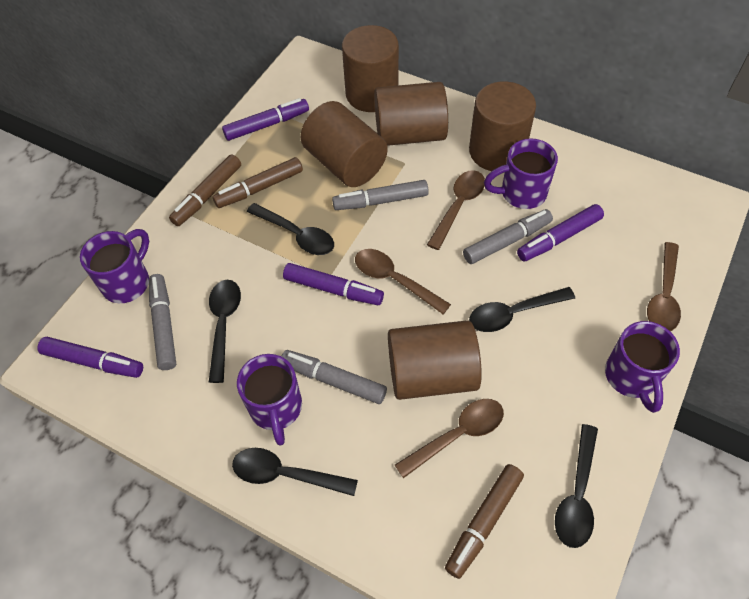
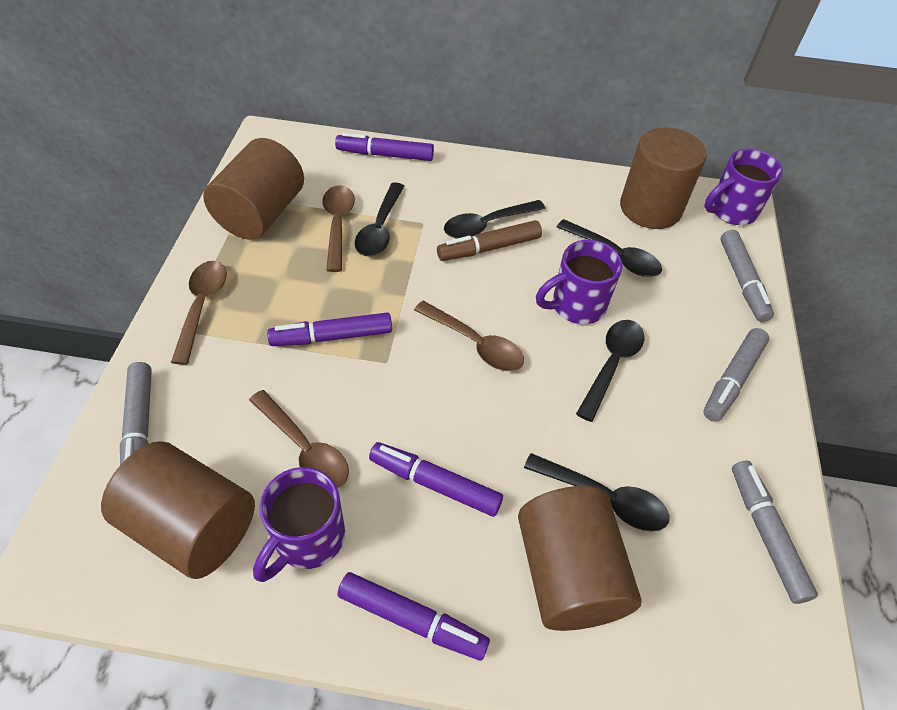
brown cylinder: 5 -> 4
brown marker: 3 -> 1
purple mug: 4 -> 3

